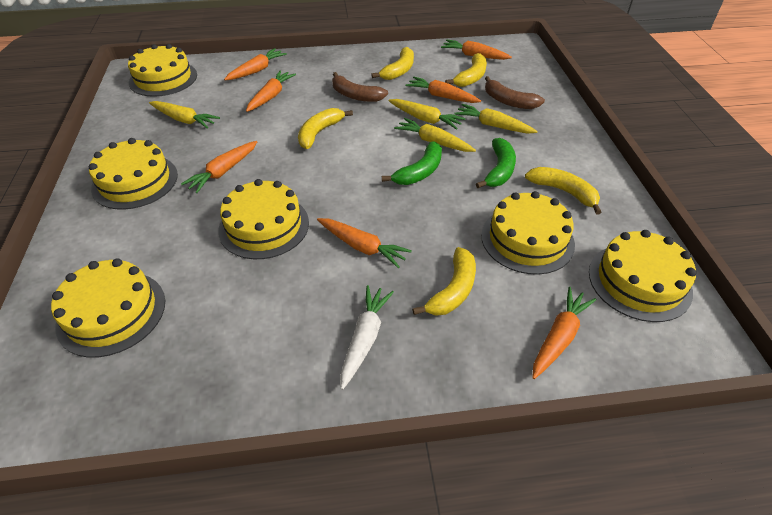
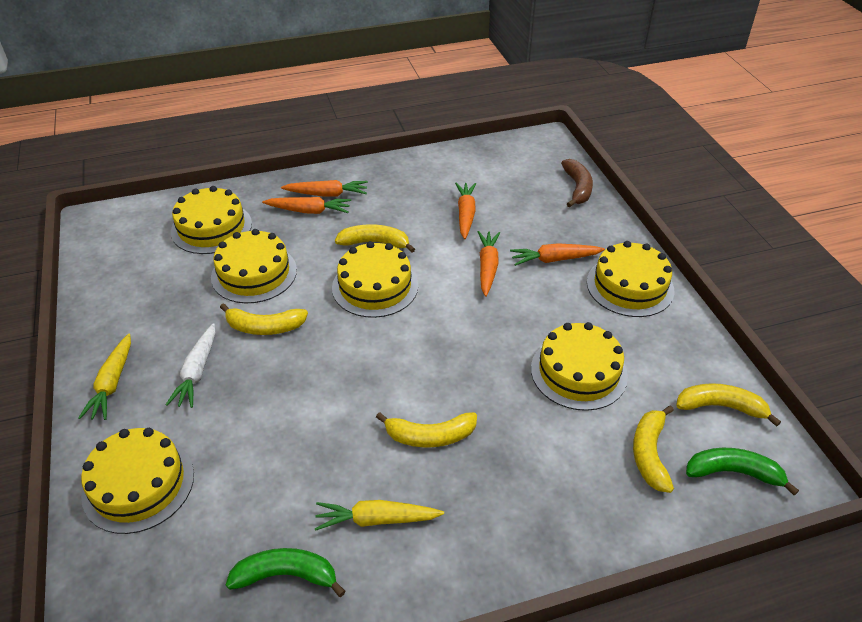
brown banana: 2 -> 1
orange carrot: 7 -> 5
yellow carrot: 4 -> 2

